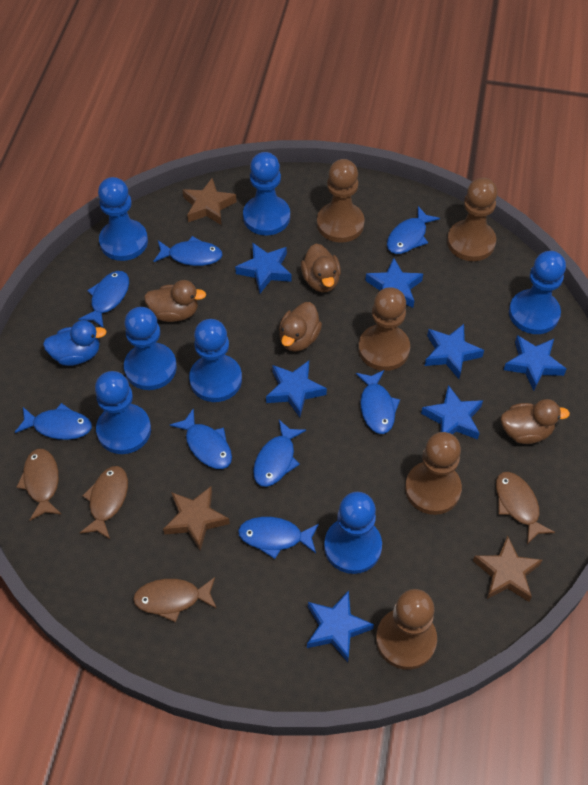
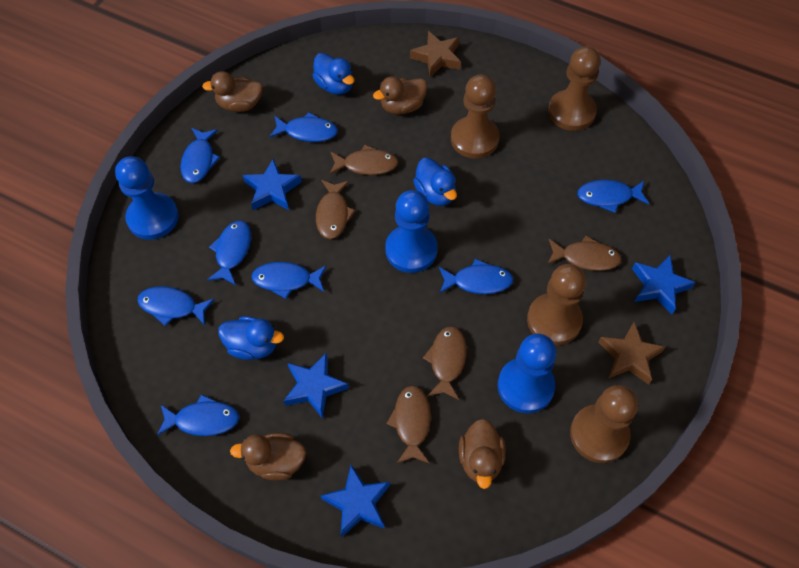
blue duck: 1 -> 3
blue pawn: 7 -> 3
blue star: 7 -> 4
brown fish: 4 -> 5
brown pawn: 5 -> 4
brown star: 3 -> 2

